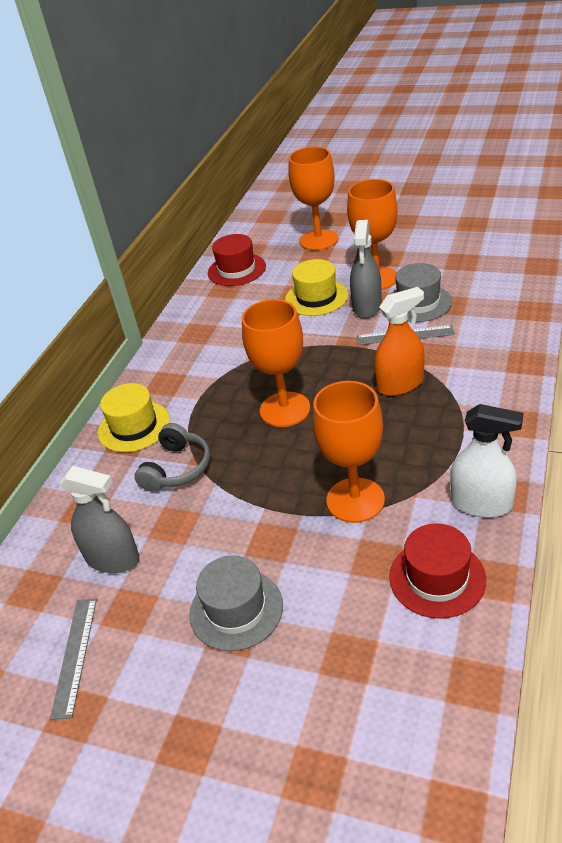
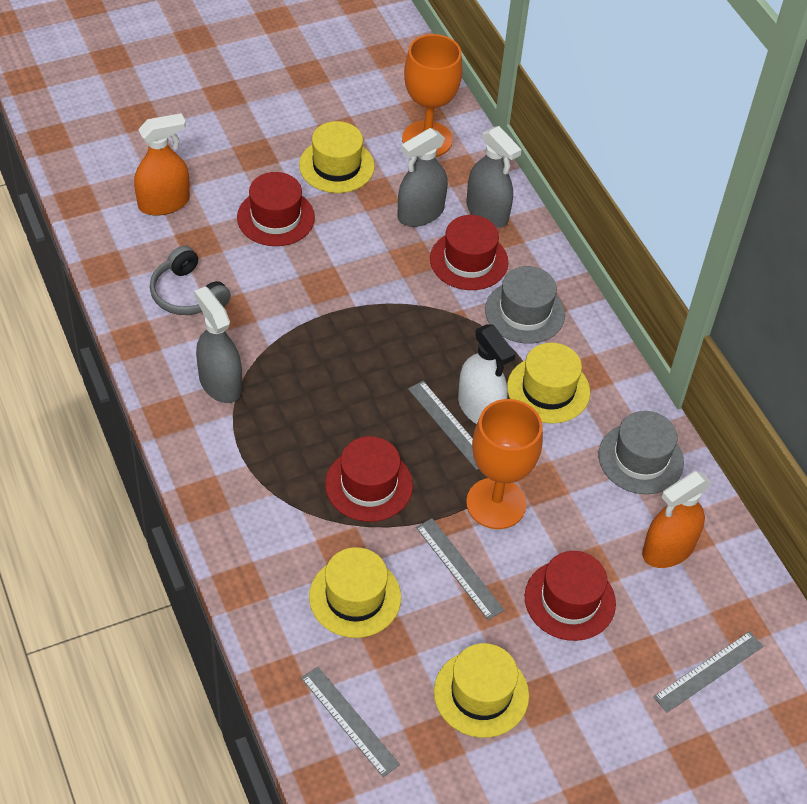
grey ruler: 2 -> 4
grey spray bottle: 2 -> 3
orange goblet: 4 -> 2
orange spray bottle: 1 -> 2
red hat: 2 -> 4
yellow hat: 2 -> 4

